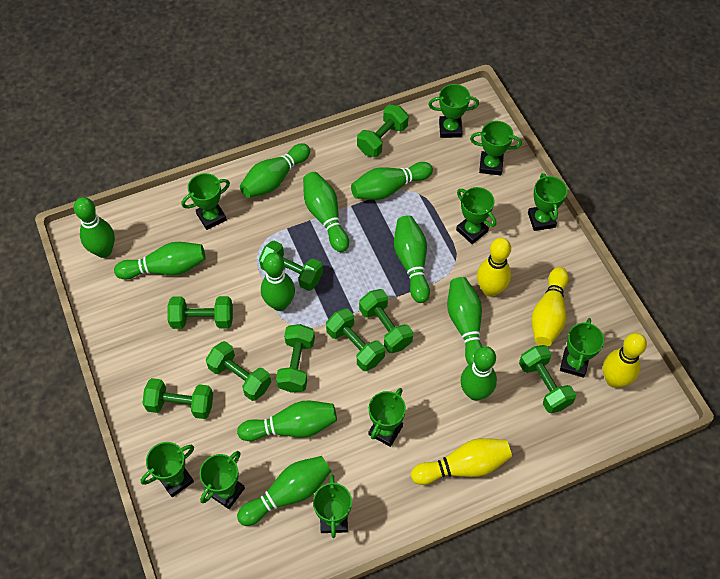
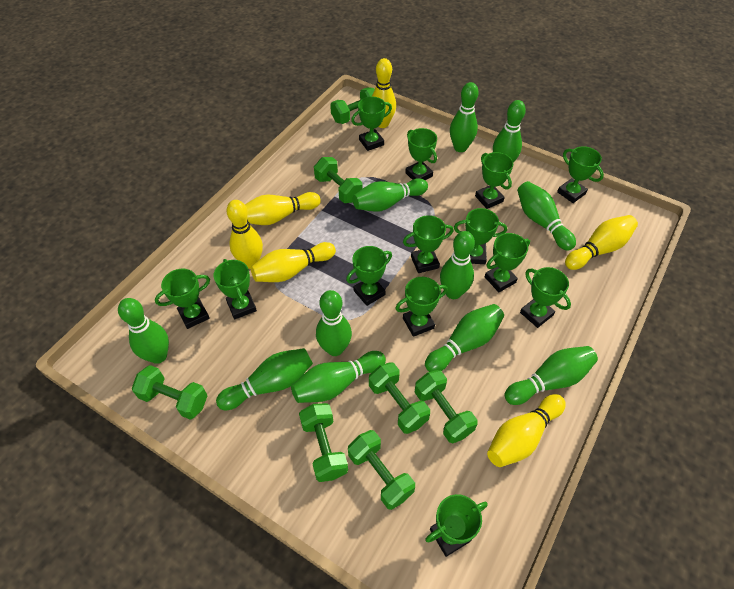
green dumbbell: 9 -> 7
green trophy: 10 -> 13
yellow bowling pin: 4 -> 6

